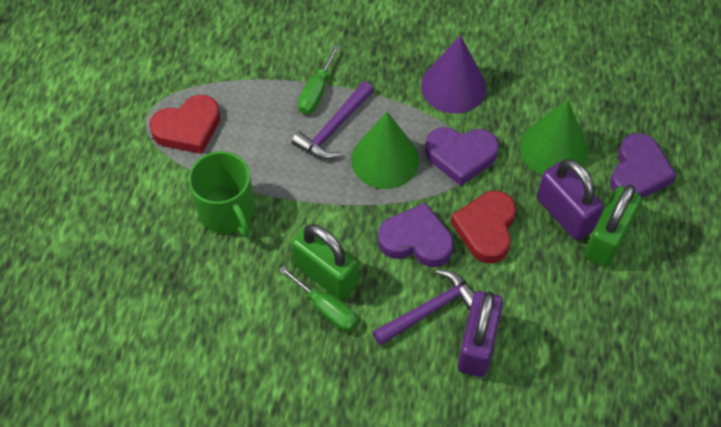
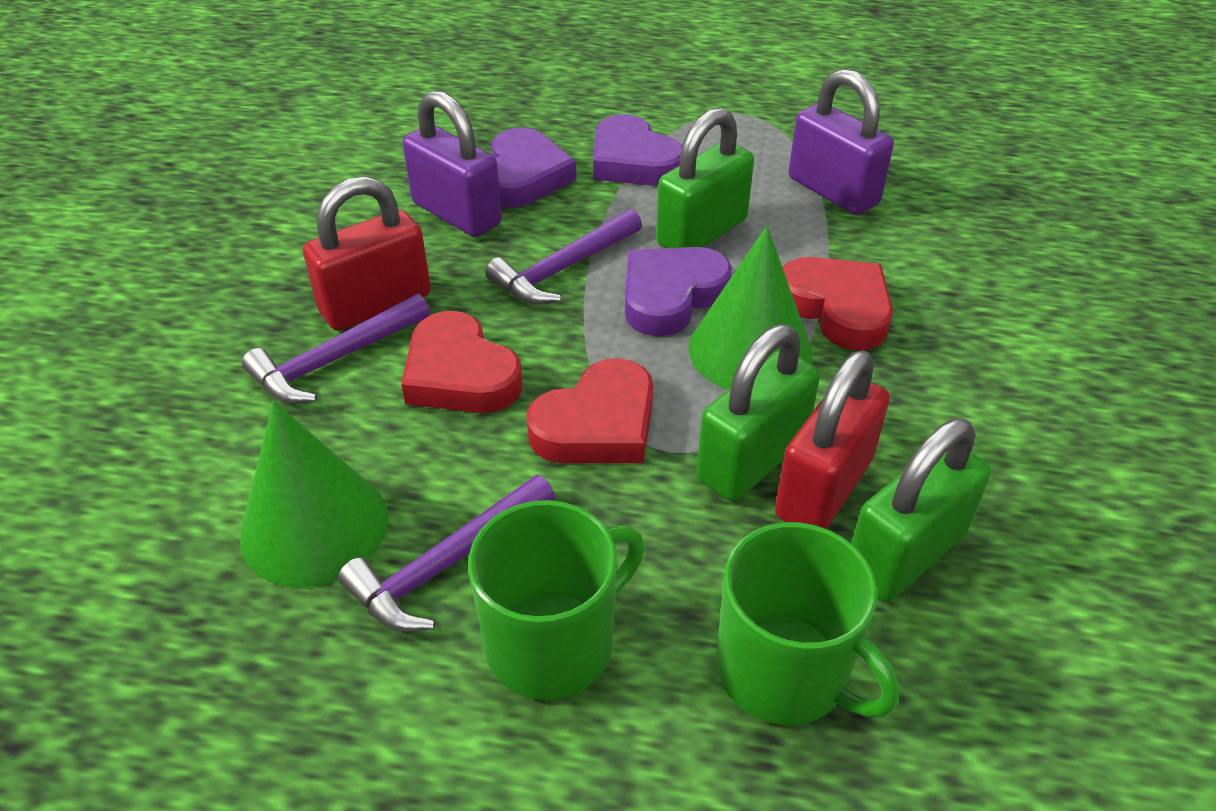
green mug: 1 -> 2
green padlock: 2 -> 3
green screwdriver: 2 -> 0
purple cone: 1 -> 0
purple hammer: 2 -> 3
red heart: 2 -> 3
red padlock: 0 -> 2

